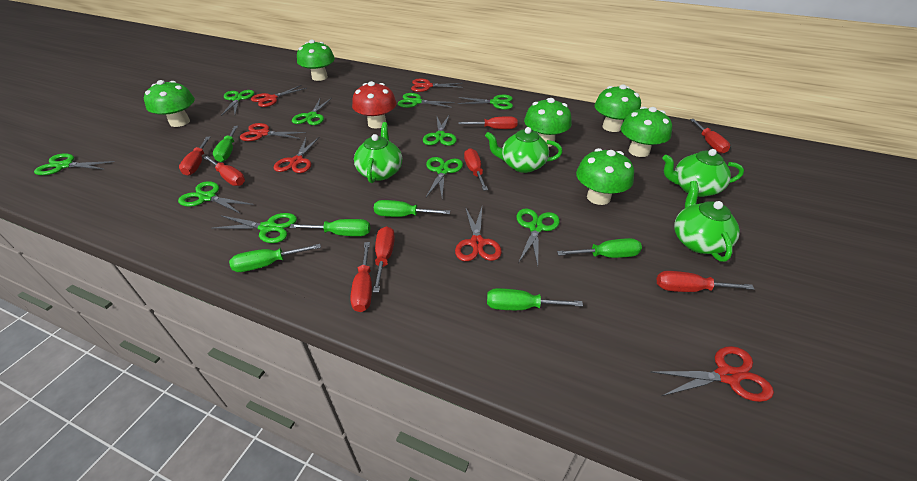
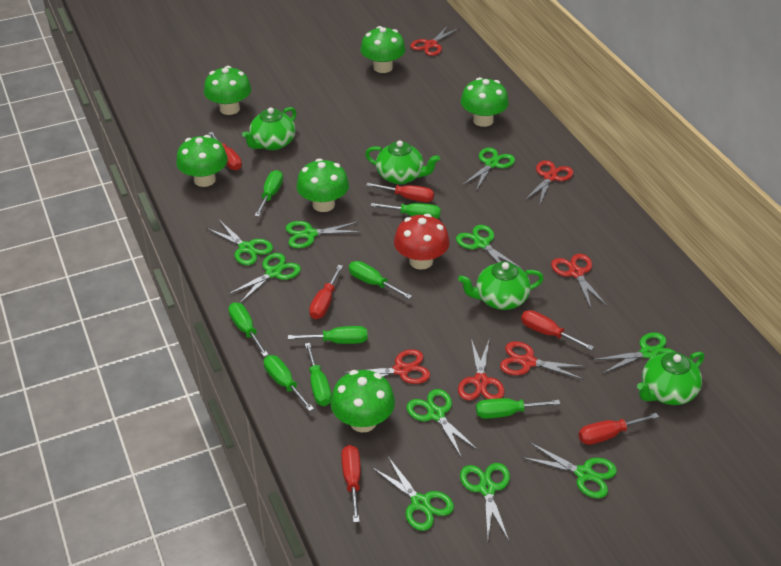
green screwdriver: 6 -> 8
red screwdriver: 8 -> 6

